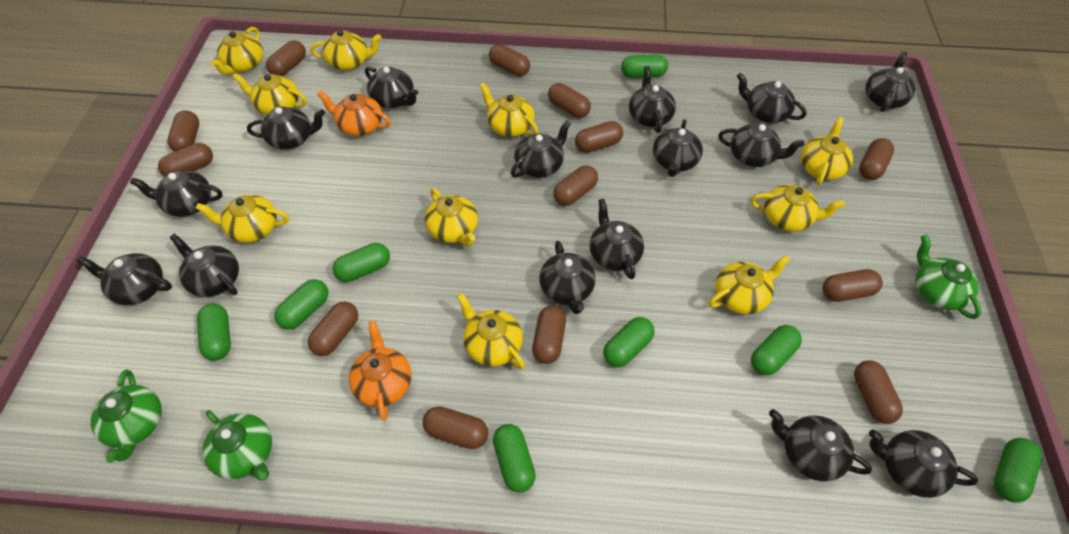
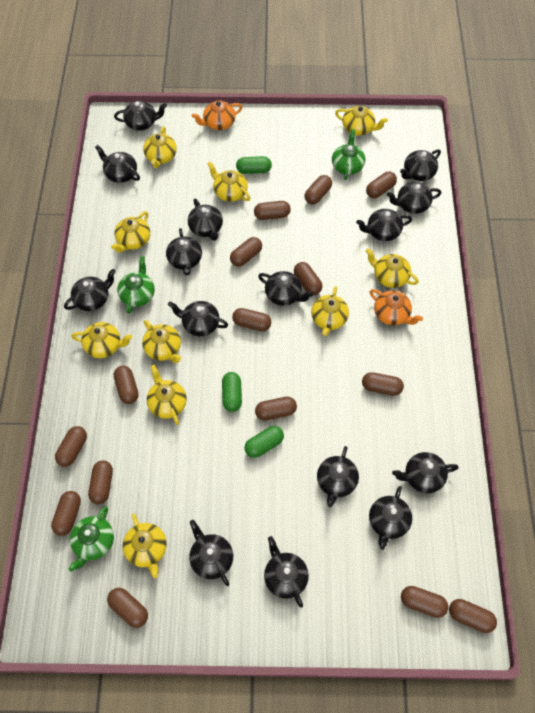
brown capsule: 13 -> 15
green capsule: 8 -> 3

